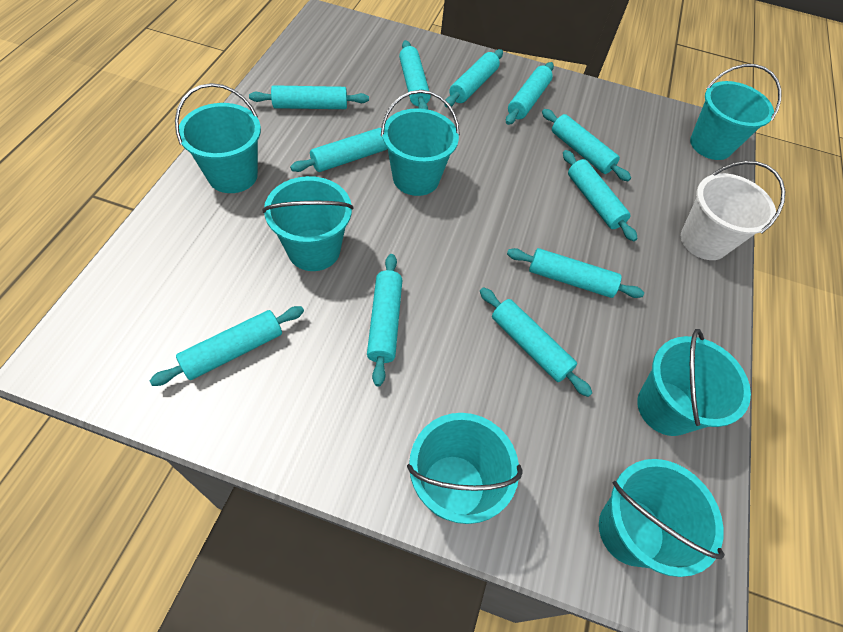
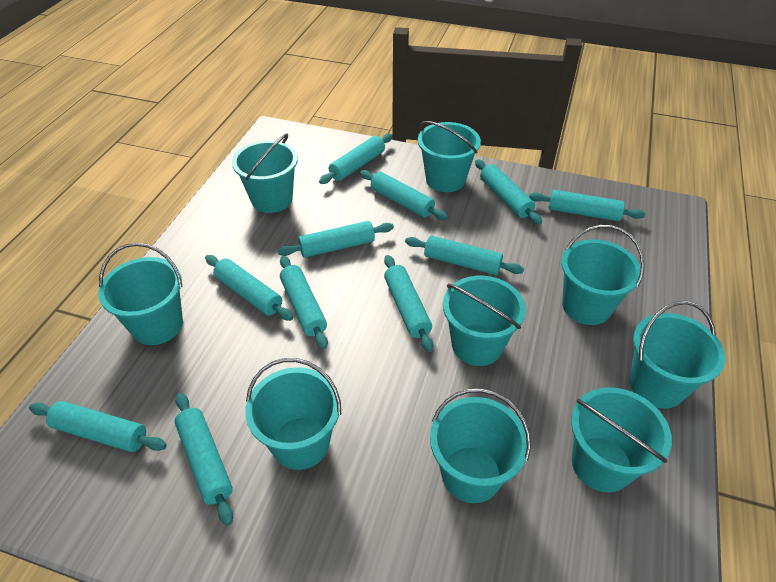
turquoise bucket: 7 -> 9
white bucket: 1 -> 0

